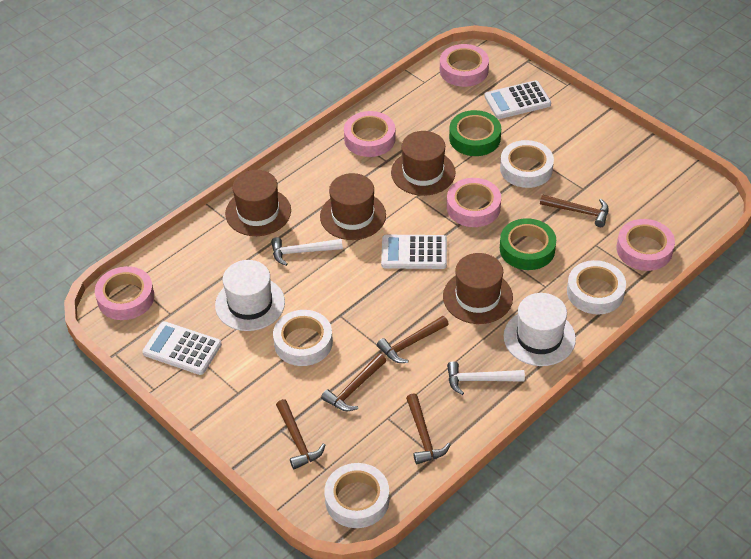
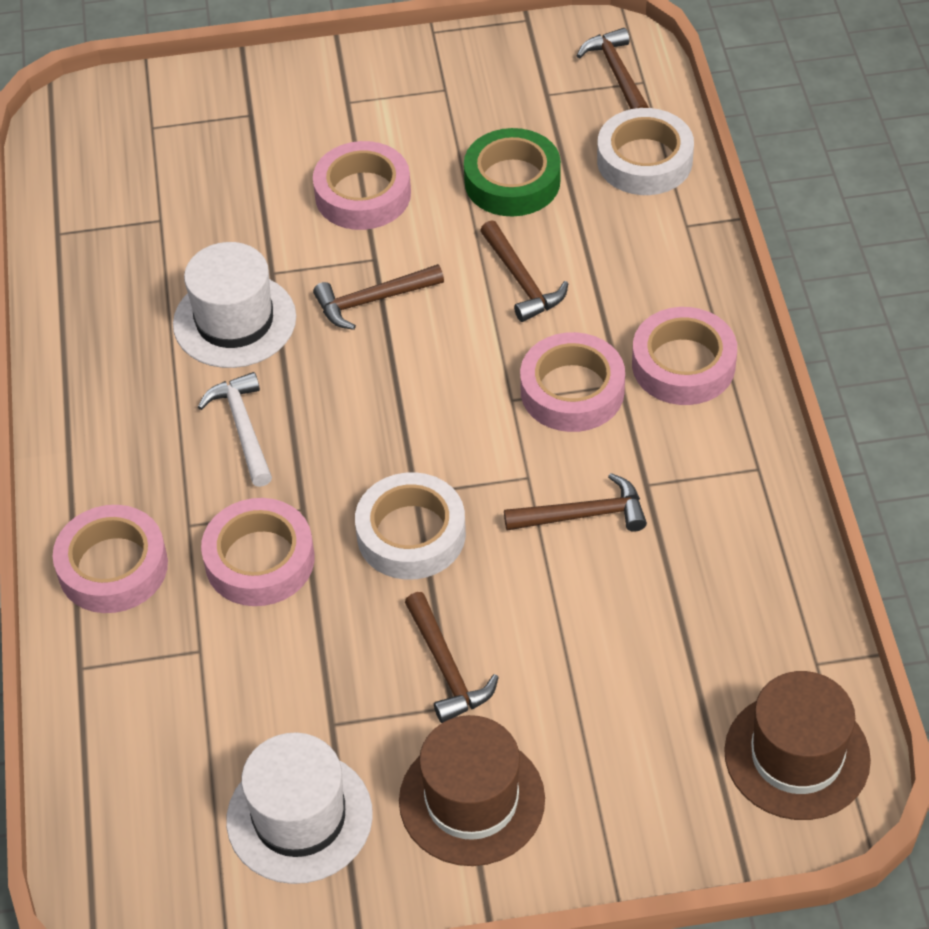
brown hat: 4 -> 2
green tape: 2 -> 1
white calculator: 3 -> 0
white hammer: 2 -> 1
white tape: 4 -> 2

